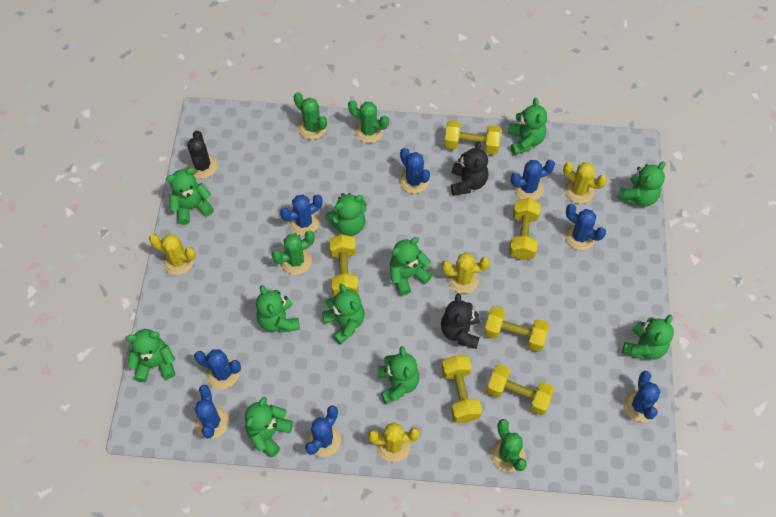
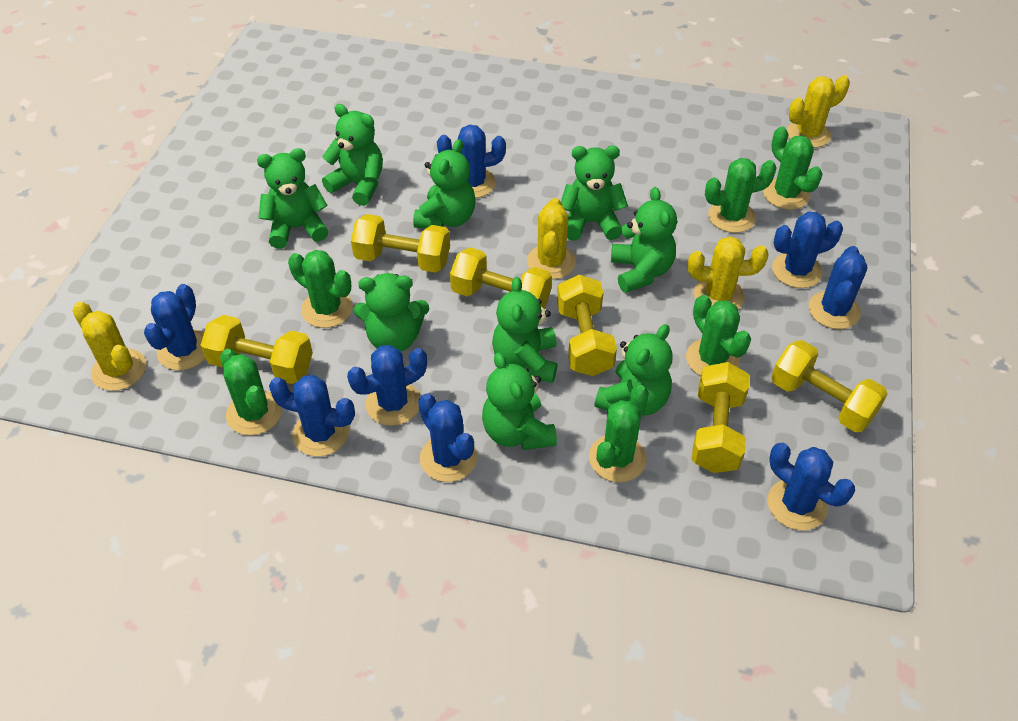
black cactus: 1 -> 0
black teddy bear: 2 -> 0
green cactus: 4 -> 6
green teddy bear: 11 -> 9

